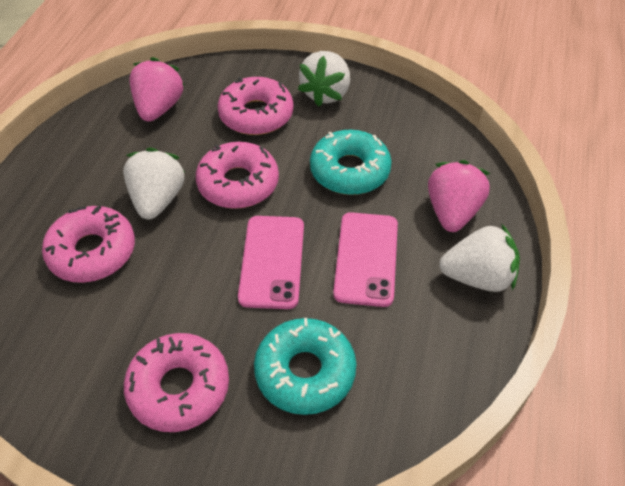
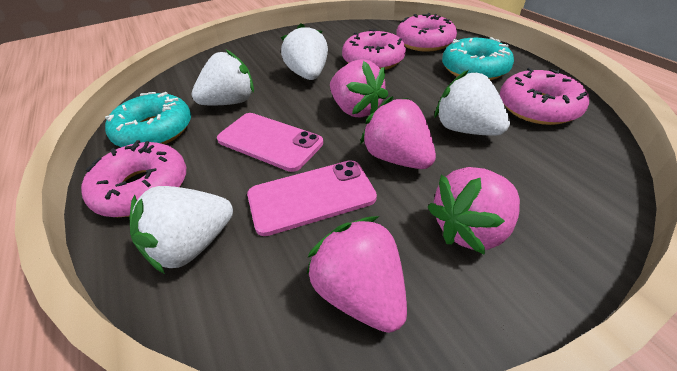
pink strawberry: 2 -> 4
white strawberry: 3 -> 4

